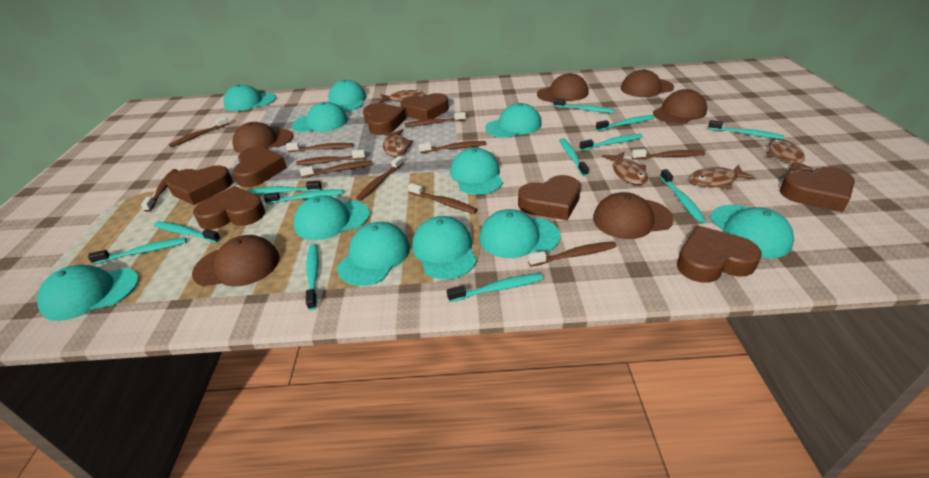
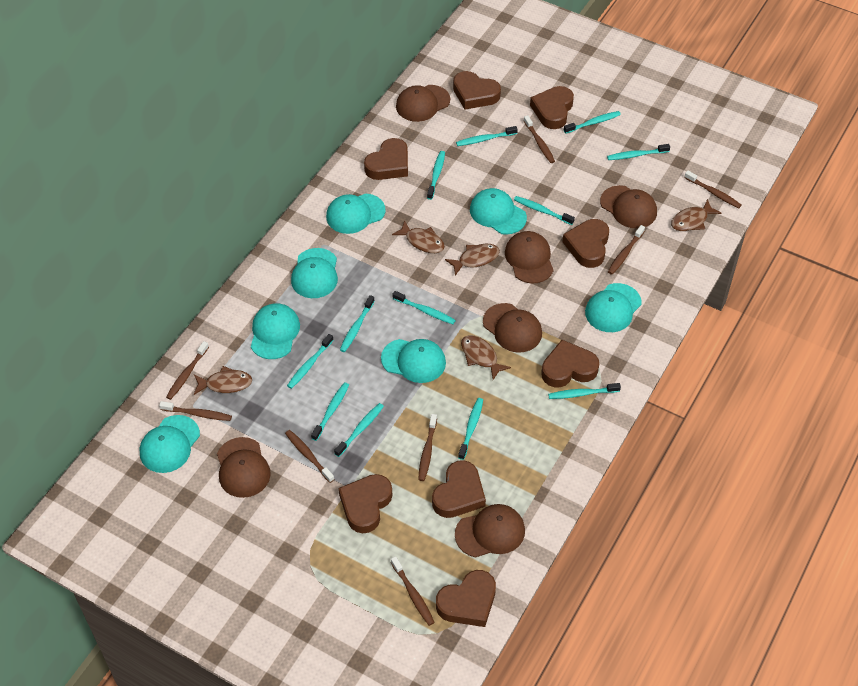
brown toothbrush: 11 -> 8
turquoise cap: 11 -> 7

